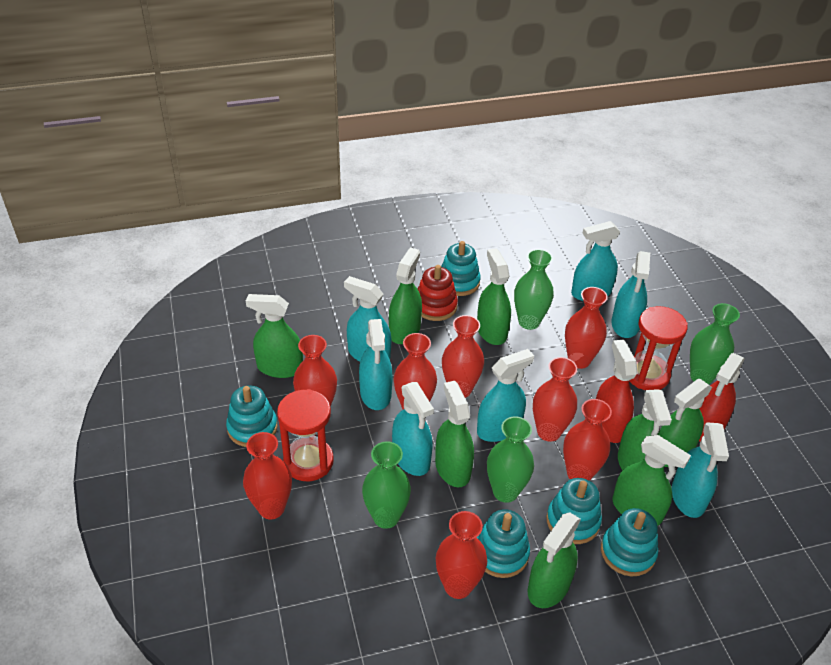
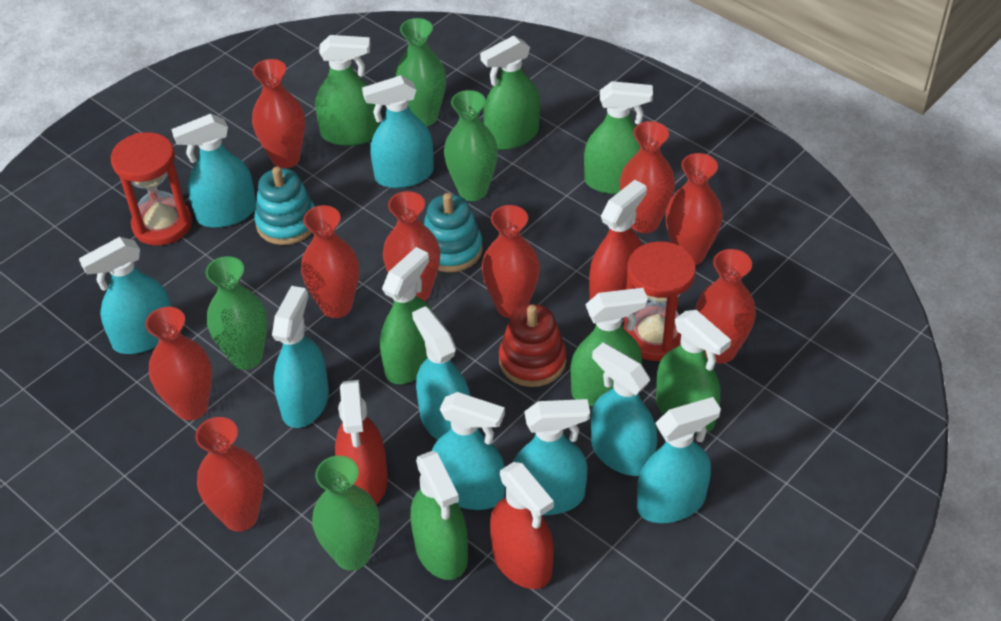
green spray bottle: 8 -> 7
red spray bottle: 2 -> 3
red vase: 8 -> 9
turquoise spray bottle: 7 -> 9
turquoise stacking toy: 5 -> 2

